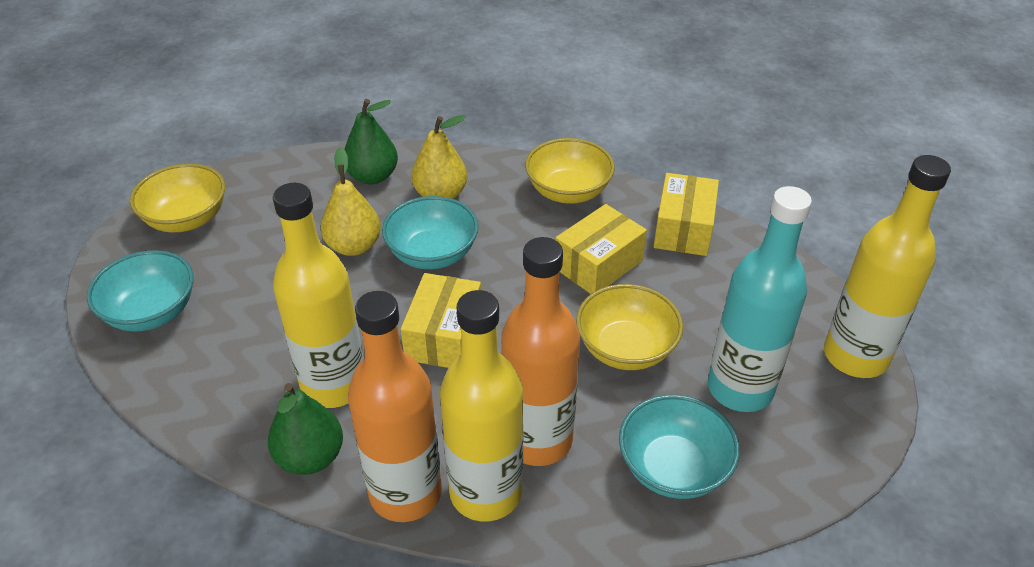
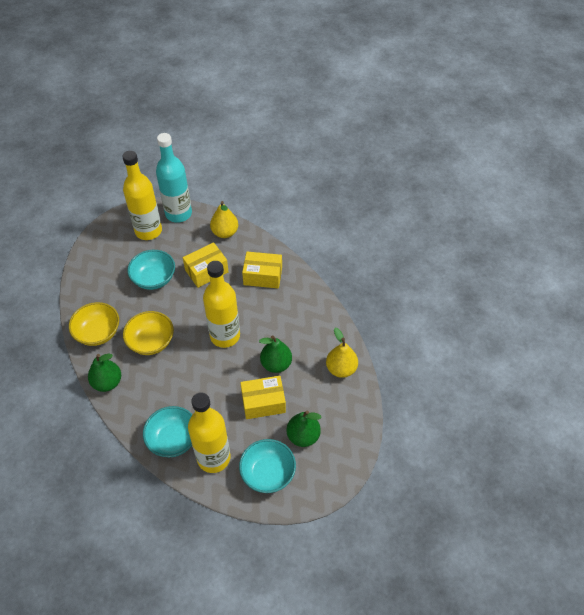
green pear: 2 -> 3
orange bottle: 2 -> 0
yellow bowl: 3 -> 2

